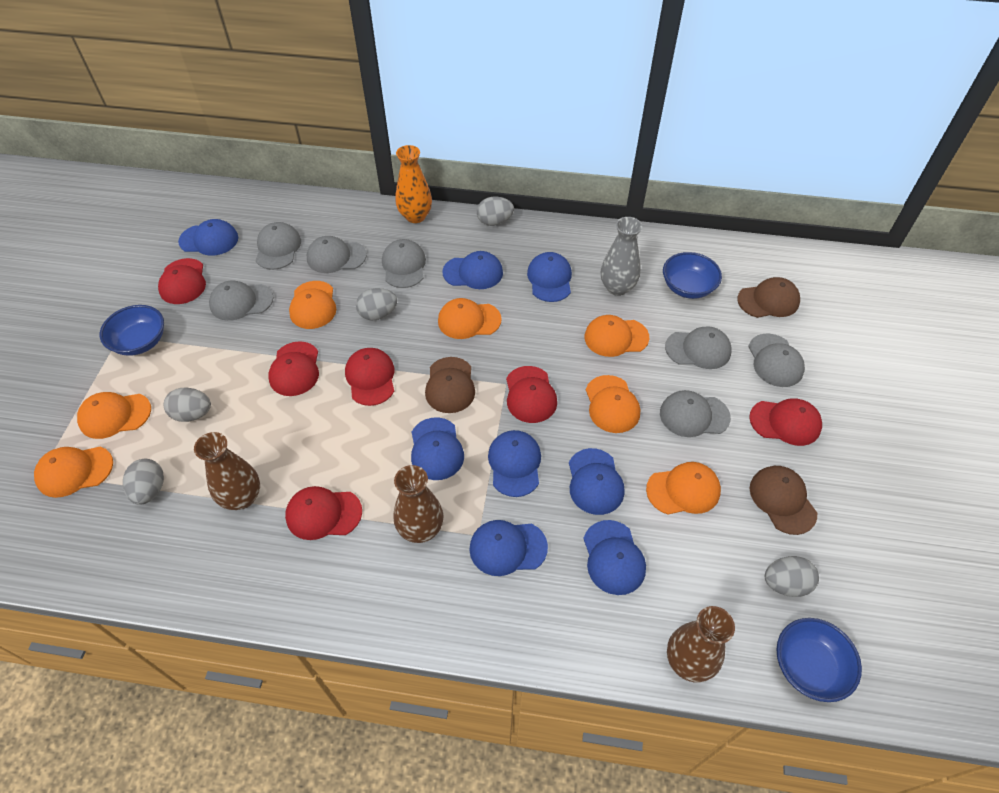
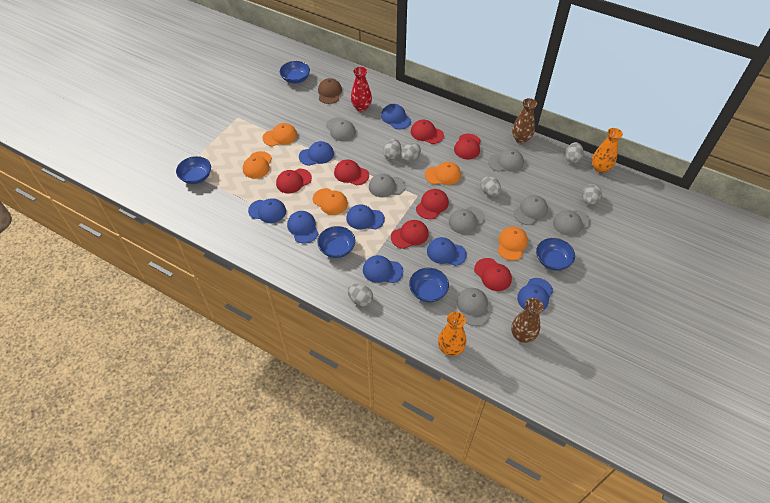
blue bowl: 3 -> 5
brown cap: 3 -> 1
brown vase: 3 -> 2
grey egg: 5 -> 6
grey vase: 1 -> 0
orange cap: 7 -> 5
orange vase: 1 -> 2
red cap: 6 -> 7
red vase: 0 -> 1

